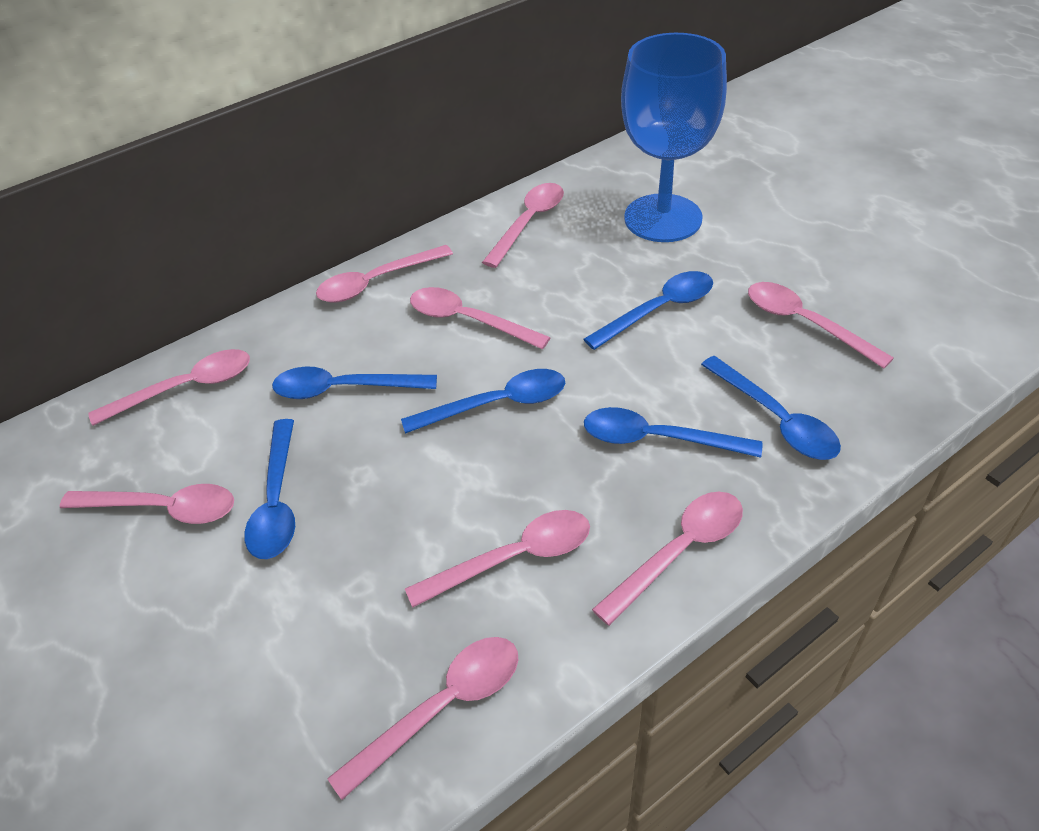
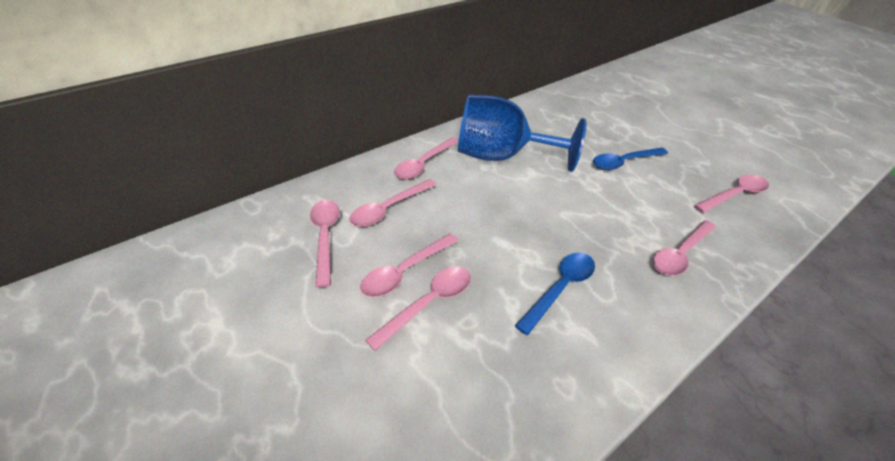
blue spoon: 6 -> 2
pink spoon: 9 -> 7

